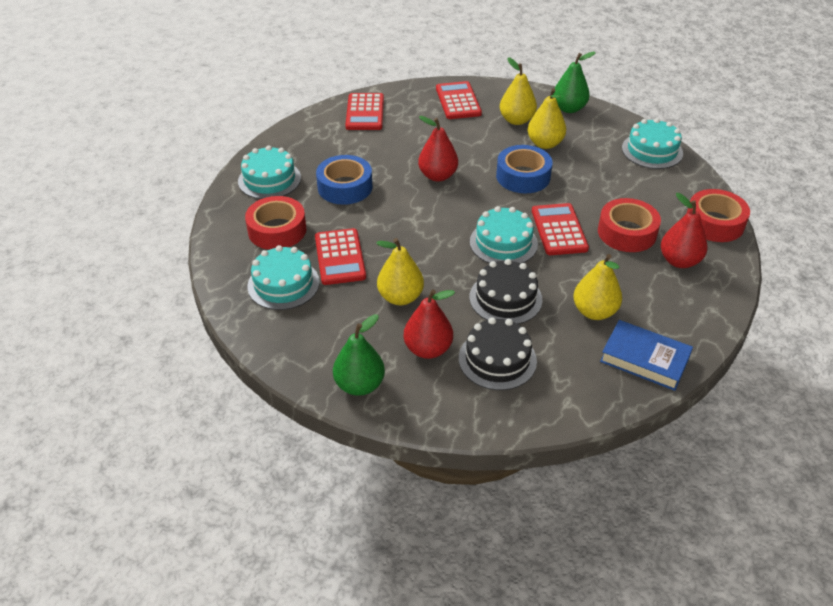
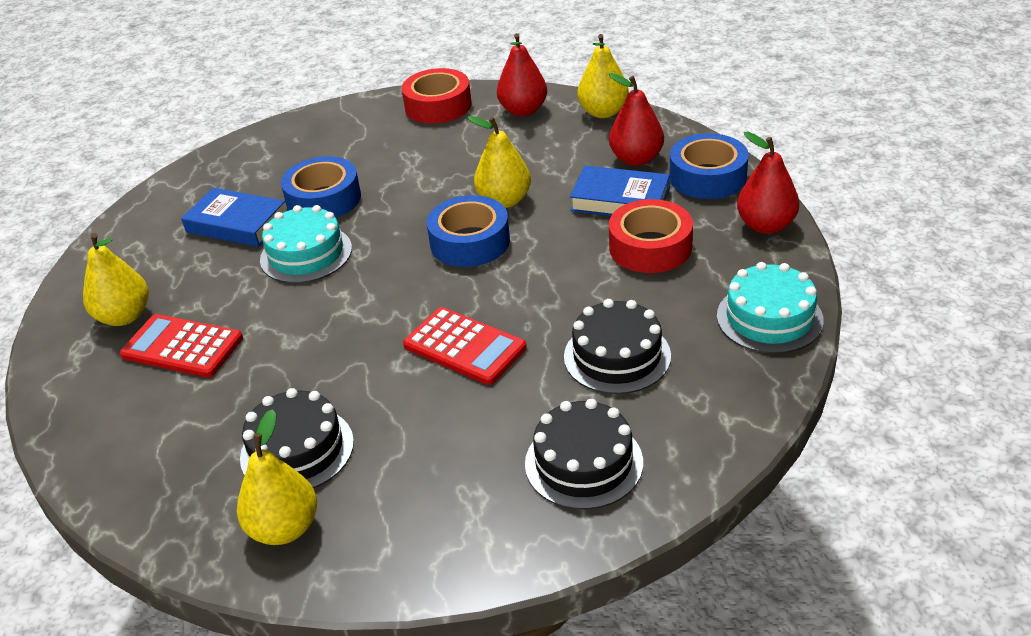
black cake: 2 -> 3
blue book: 1 -> 2
blue tape: 2 -> 3
green pear: 2 -> 0
red calculator: 4 -> 2
red tape: 3 -> 2
turquoise cake: 4 -> 2

